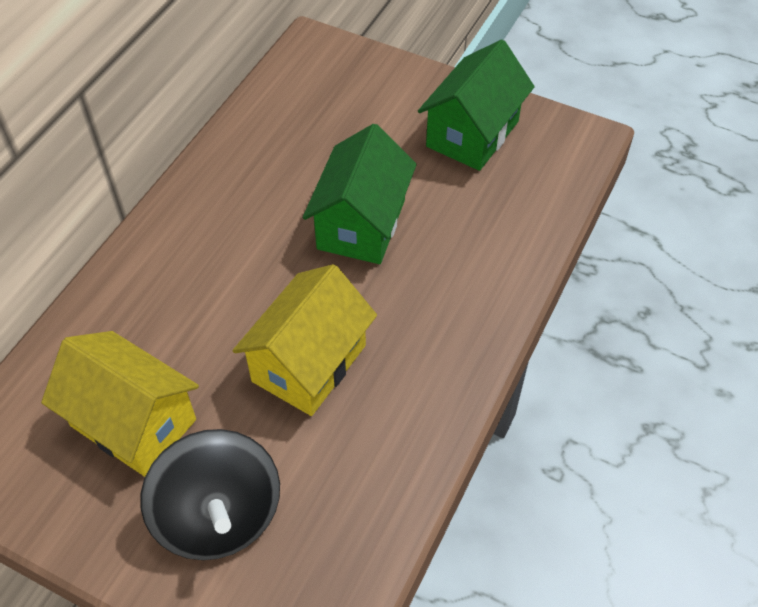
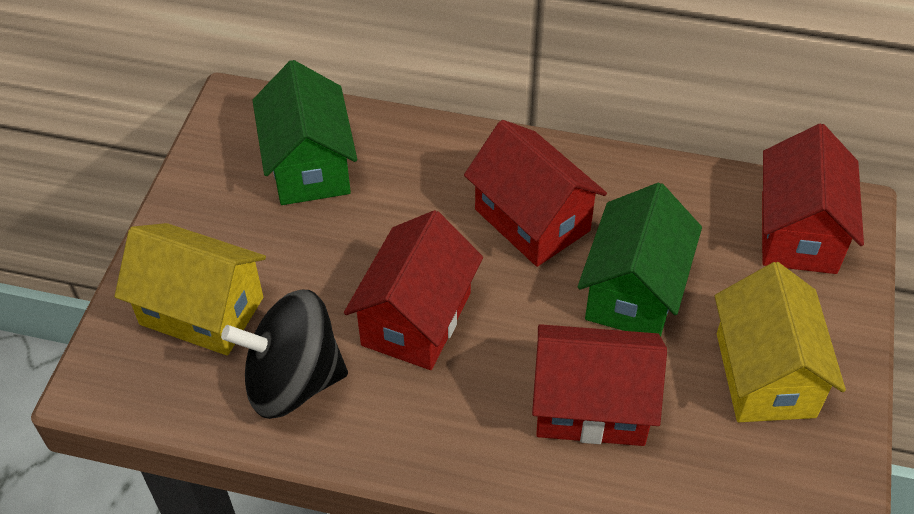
red house: 0 -> 4

